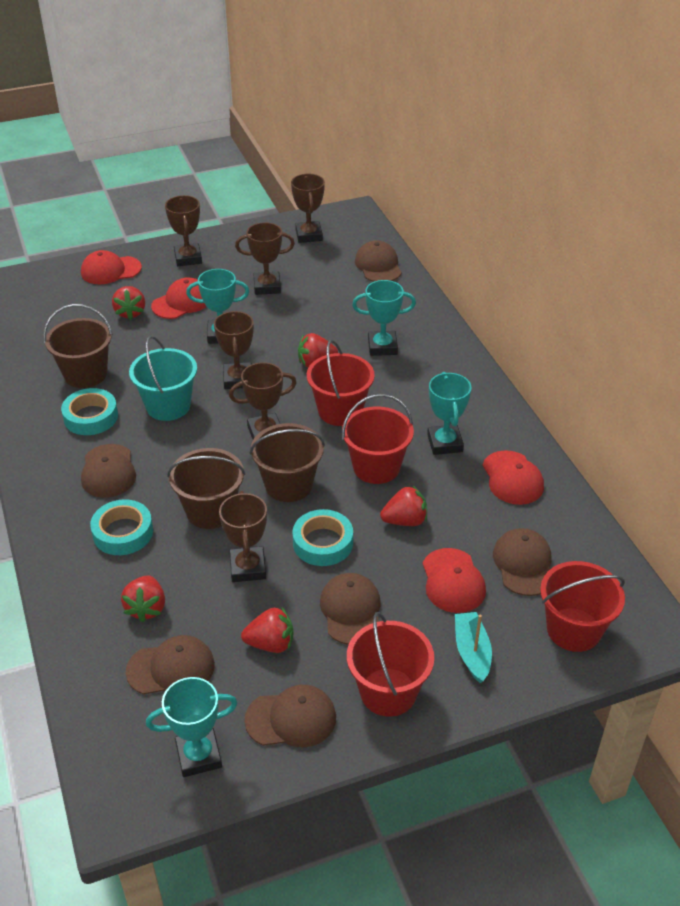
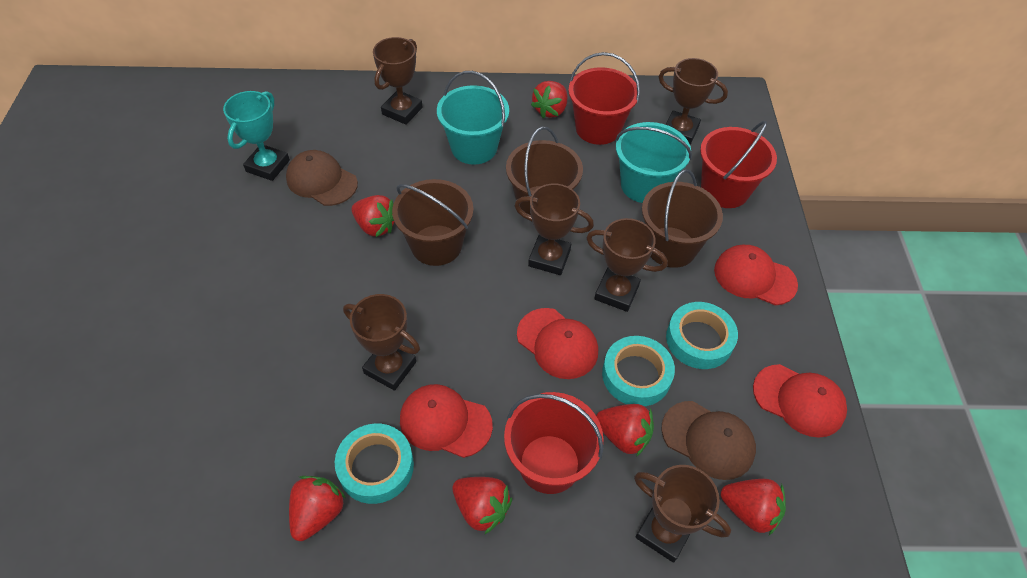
brown cap: 6 -> 2
red bucket: 4 -> 3
red strawberry: 5 -> 6
turquoise boat: 1 -> 0
turquoise bucket: 1 -> 2
turquoise trophy: 4 -> 1

